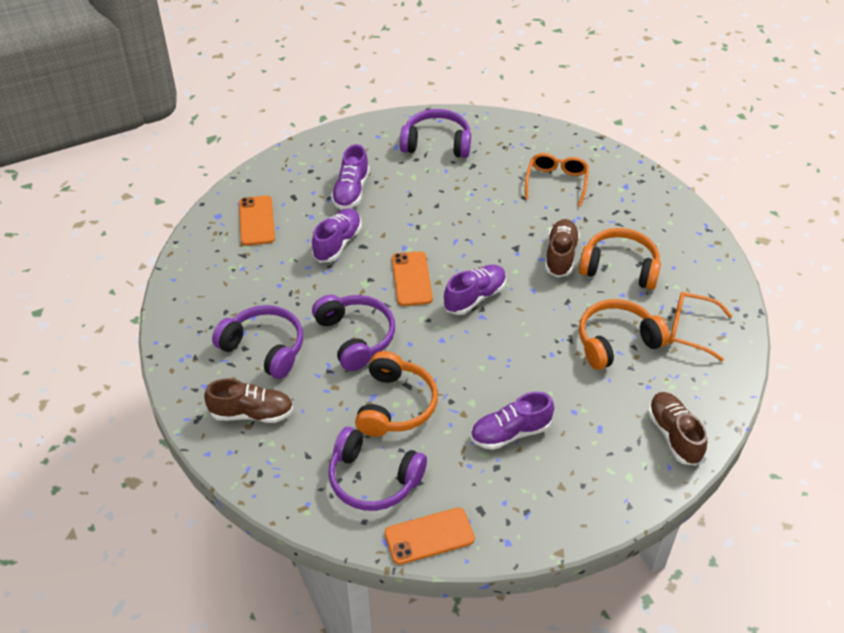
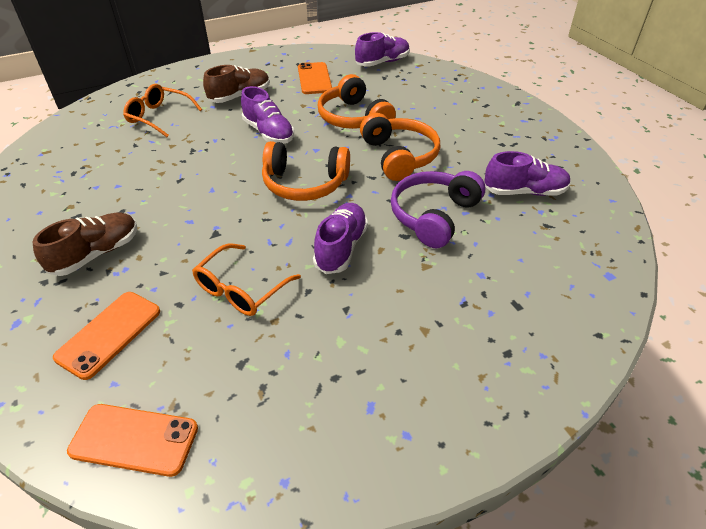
brown shoe: 3 -> 2
purple headphones: 4 -> 1

